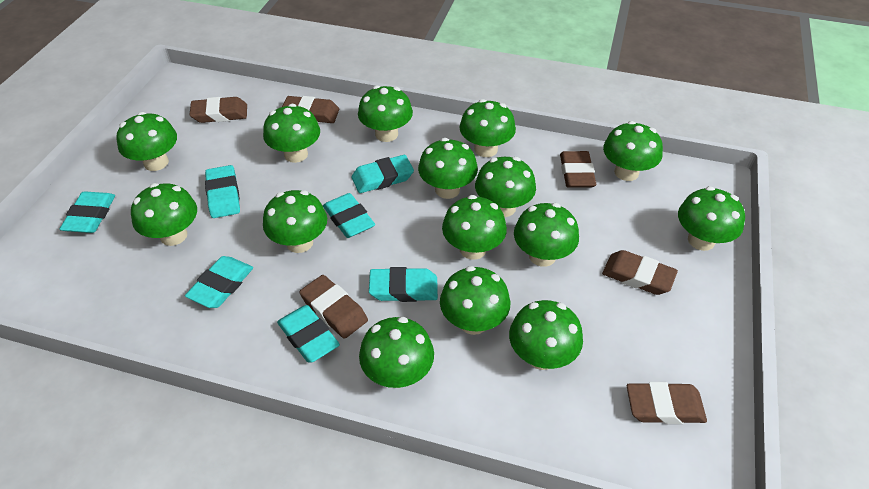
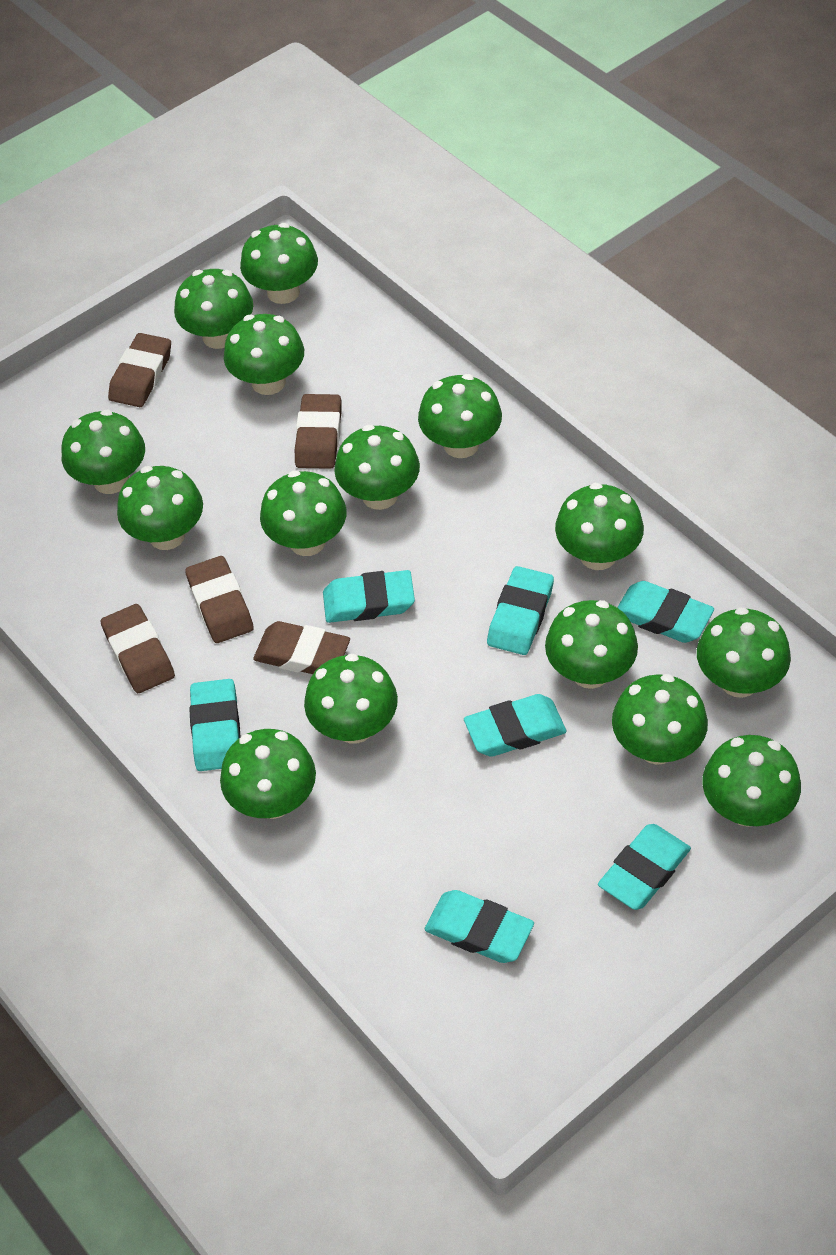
brown eraser: 6 -> 5

